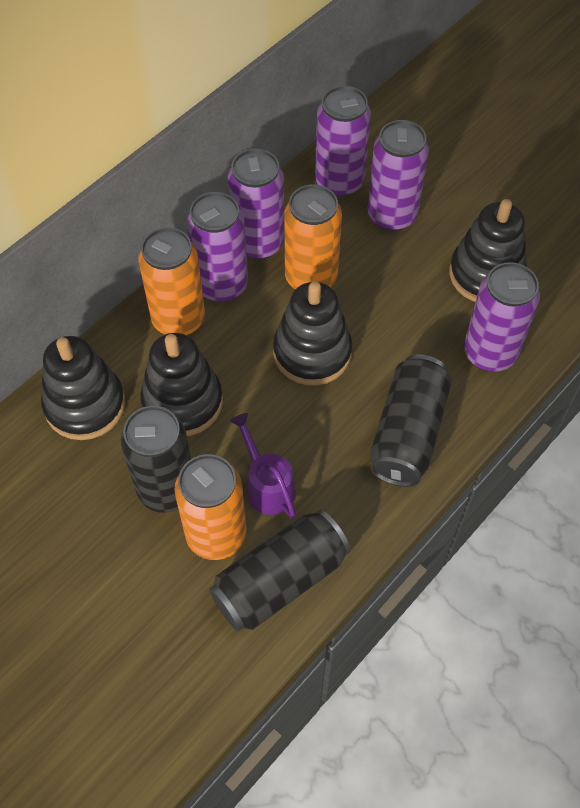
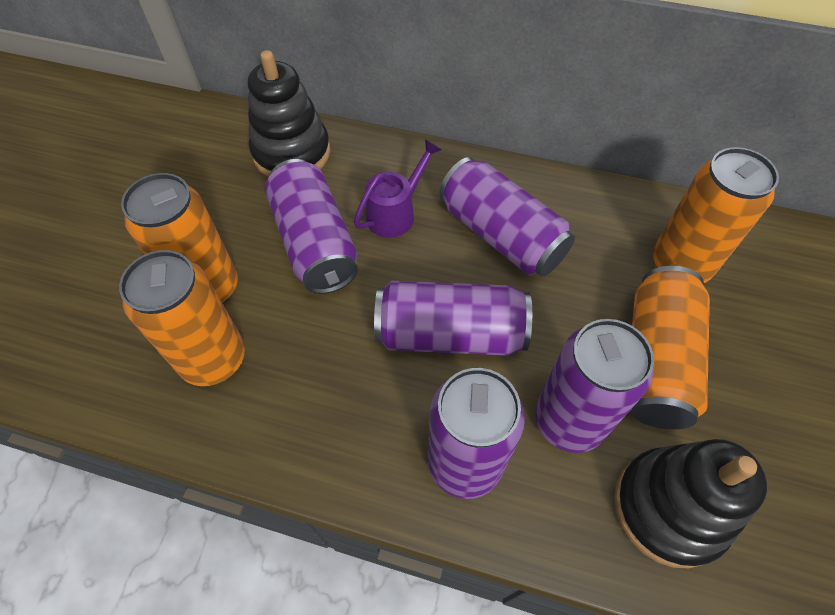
black can: 3 -> 0
black stacking toy: 4 -> 2
orange can: 3 -> 4

